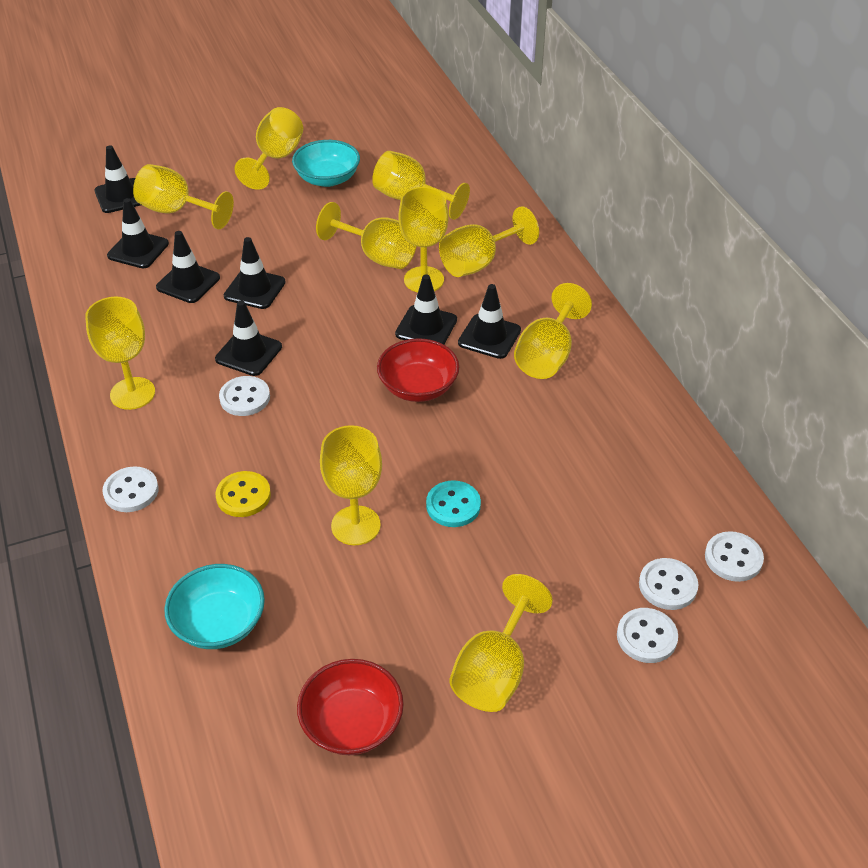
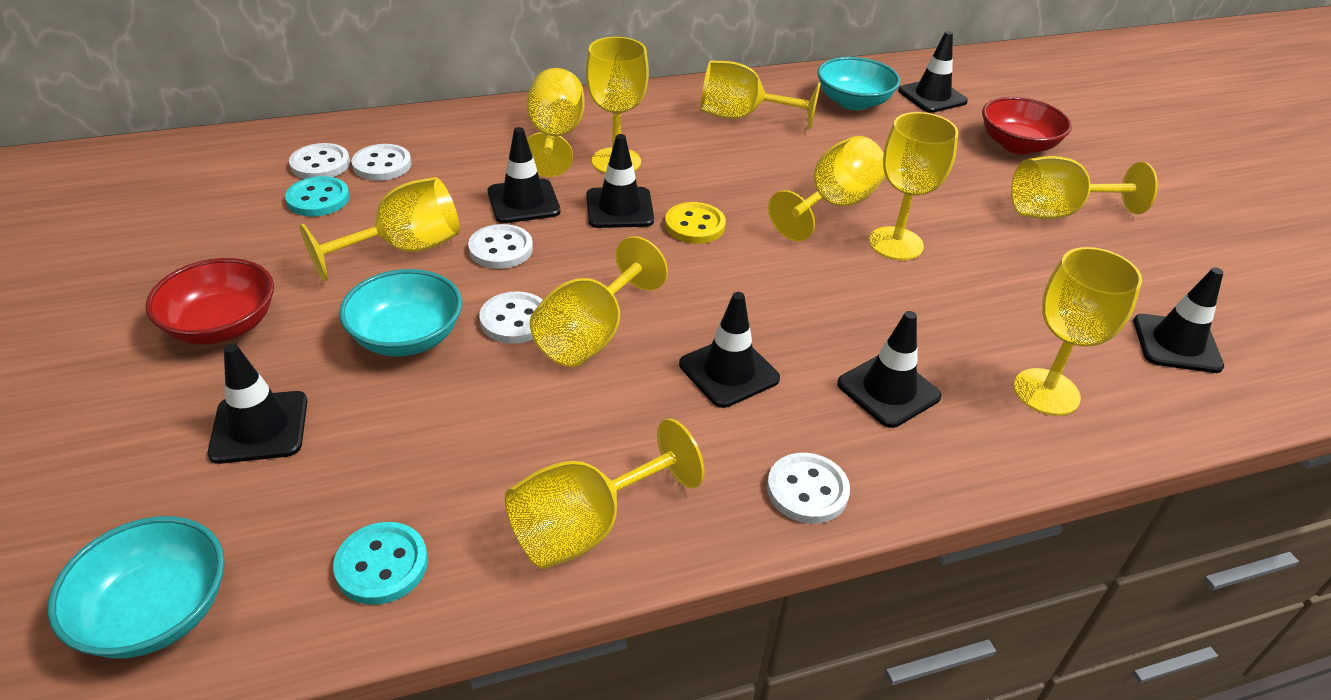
turquoise bowl: 2 -> 3
turquoise button: 1 -> 2

